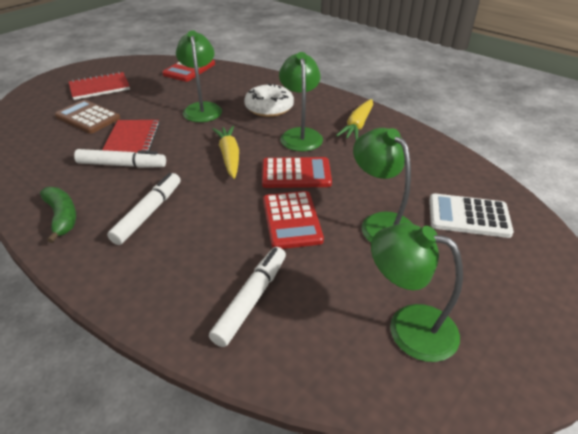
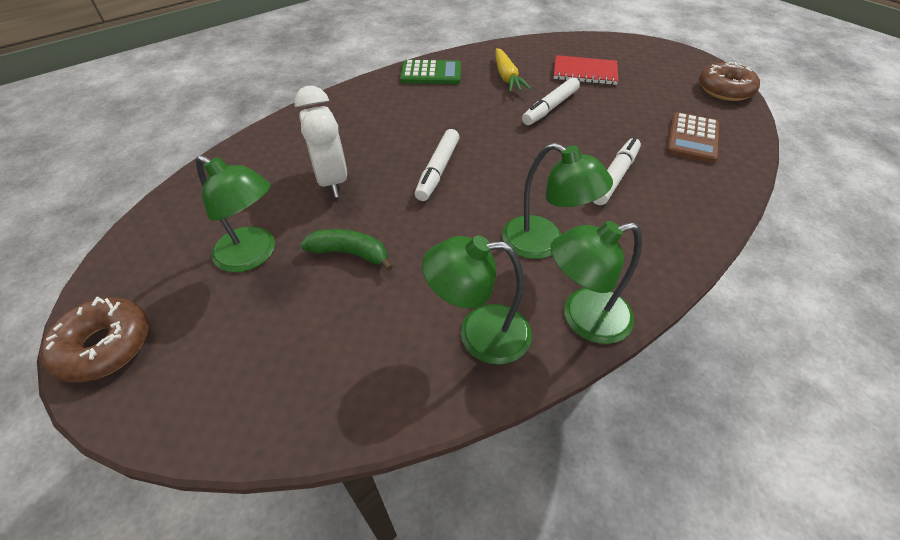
brown donut: 0 -> 2
green calculator: 0 -> 1
red calculator: 3 -> 0
red notebook: 2 -> 1
white calculator: 1 -> 0
white clock: 0 -> 1
white donut: 1 -> 0
yellow carrot: 2 -> 1

